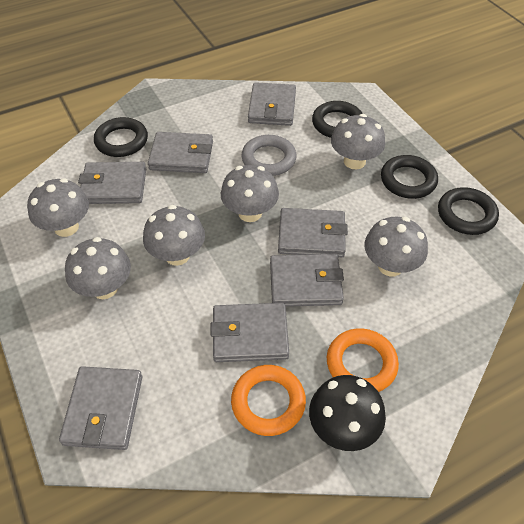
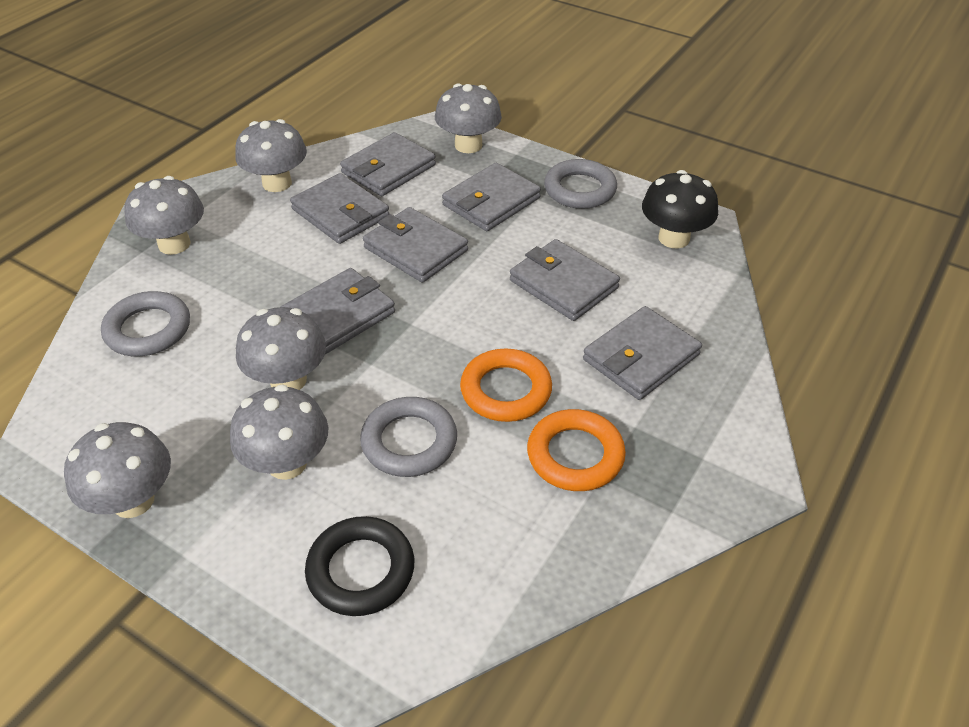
black ring: 4 -> 1
grey ring: 1 -> 3

